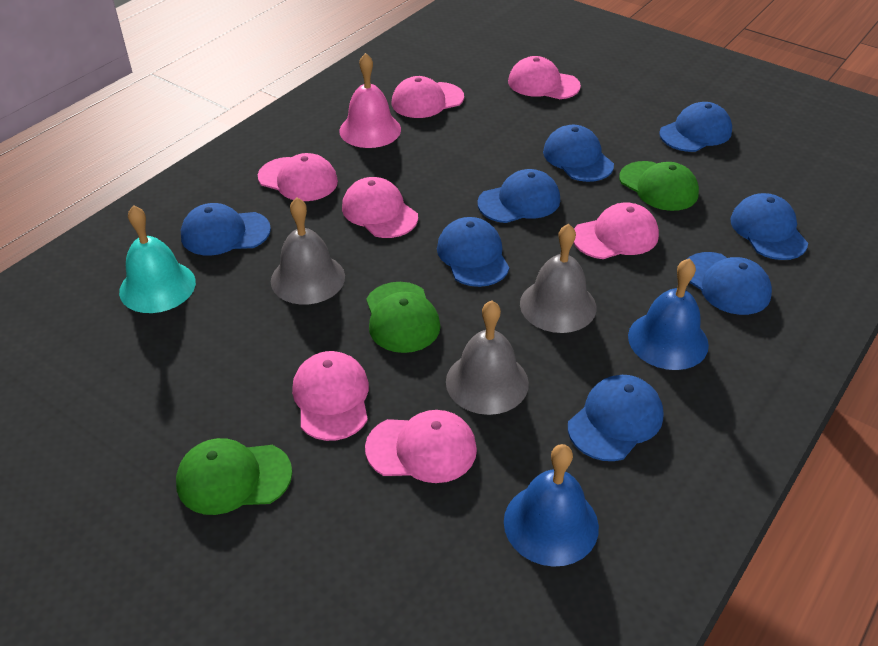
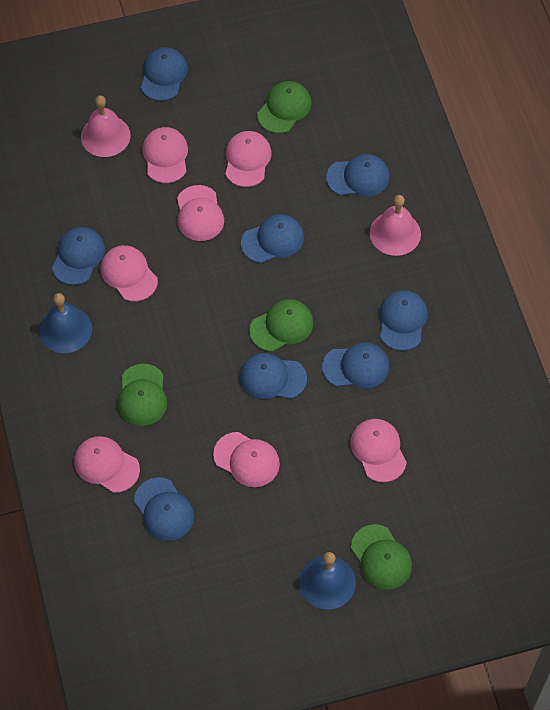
green cap: 3 -> 4
grey bell: 3 -> 0
pink bell: 1 -> 2
turquoise bell: 1 -> 0

